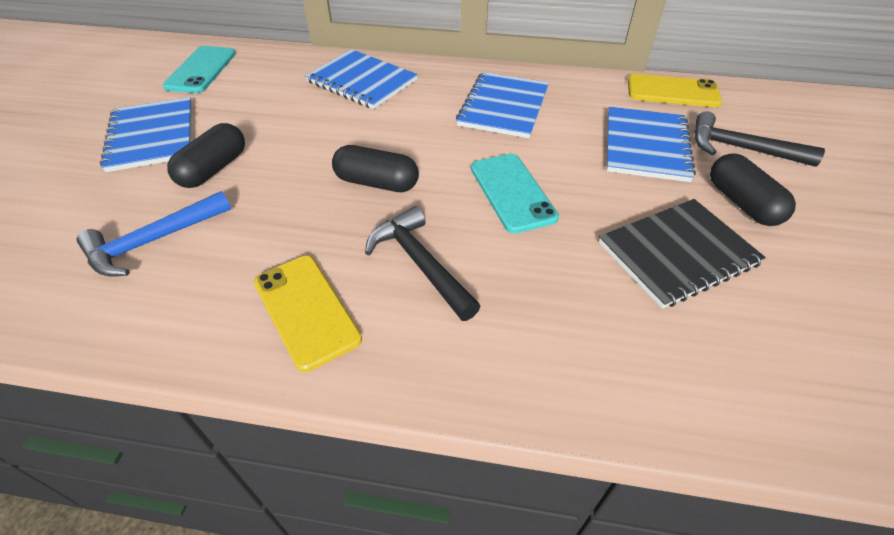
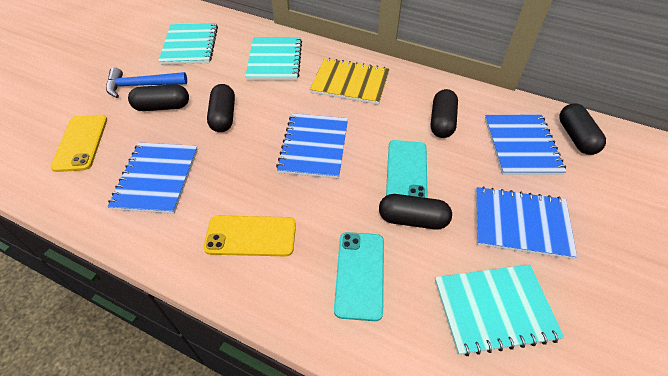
black capsule: 3 -> 5
black hammer: 2 -> 0
black notebook: 1 -> 0
turquoise notebook: 0 -> 3
yellow notebook: 0 -> 1

